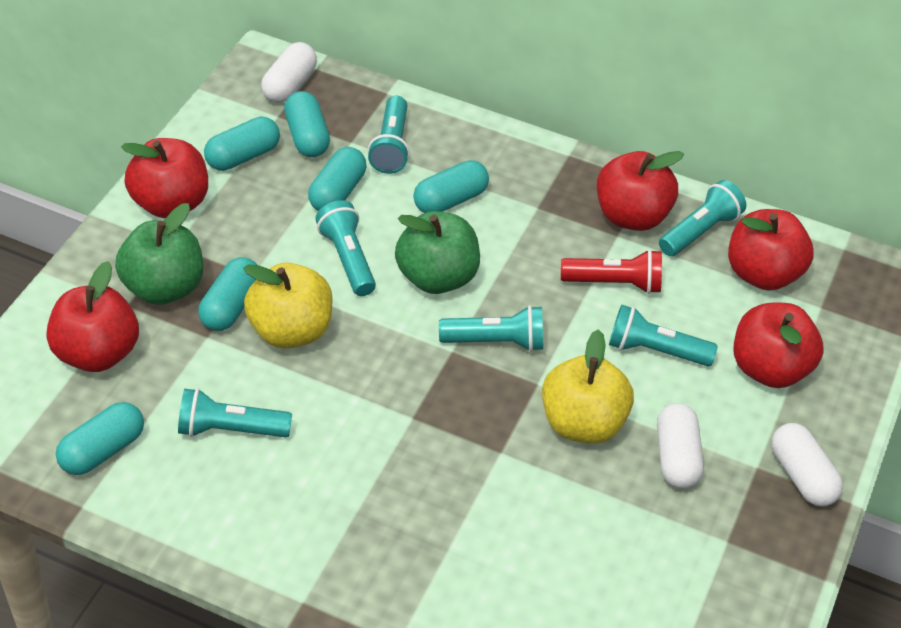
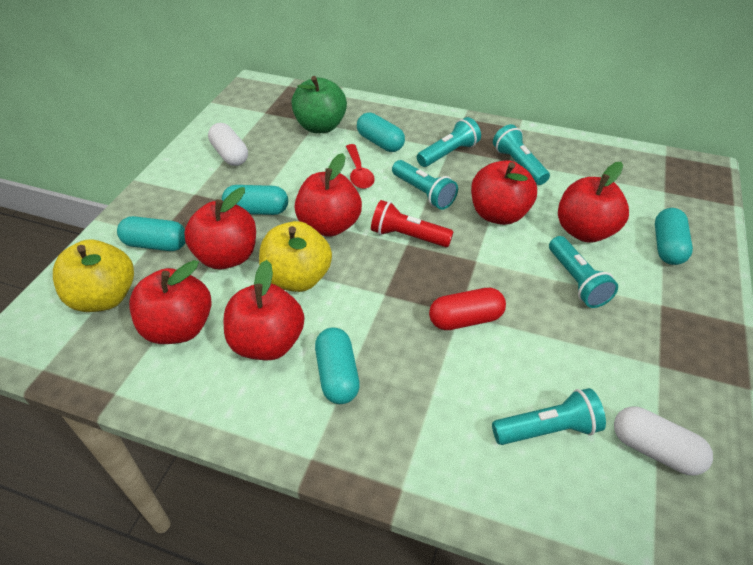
green apple: 2 -> 1
red apple: 5 -> 6
red capsule: 0 -> 1
red spoon: 0 -> 1
turquoise capsule: 6 -> 5
turquoise flashlight: 6 -> 5
white capsule: 3 -> 2

